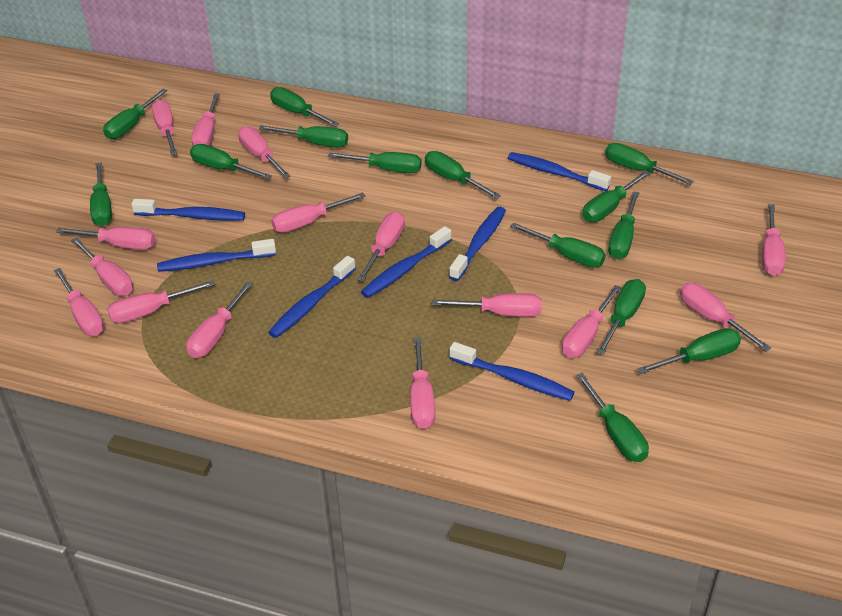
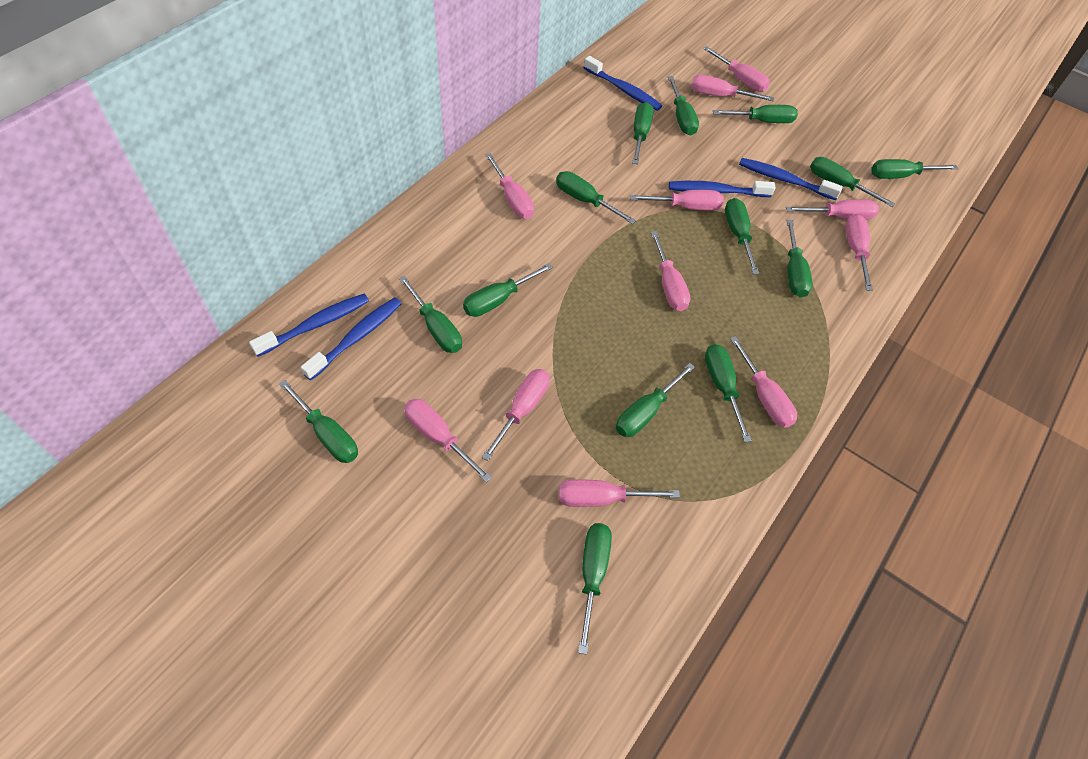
blue toothbrush: 7 -> 5
pink screwdriver: 15 -> 11

